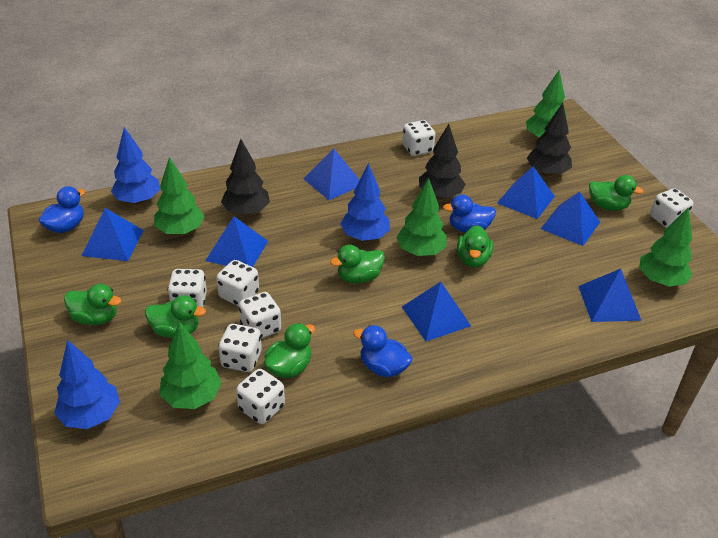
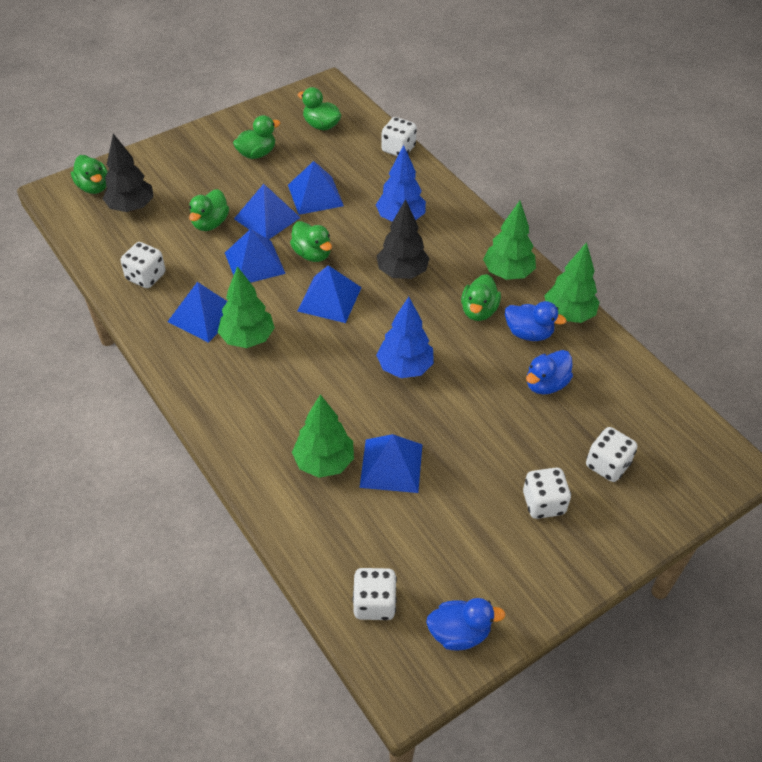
black tree: 3 -> 2
blue pyramid: 7 -> 6
blue tree: 3 -> 2
green tree: 5 -> 4
white dice: 7 -> 5

